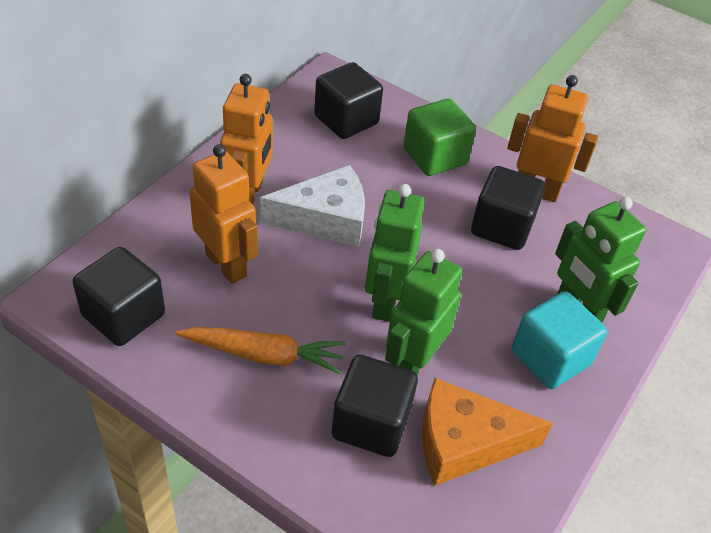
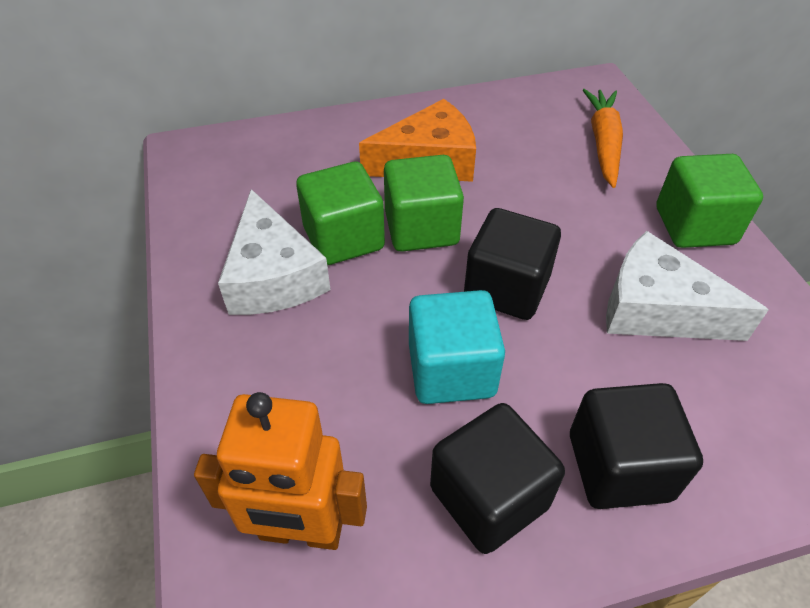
black cube: 4 -> 3
green cube: 1 -> 3
green robot: 3 -> 0
orange robot: 3 -> 1
white cheese: 1 -> 2

